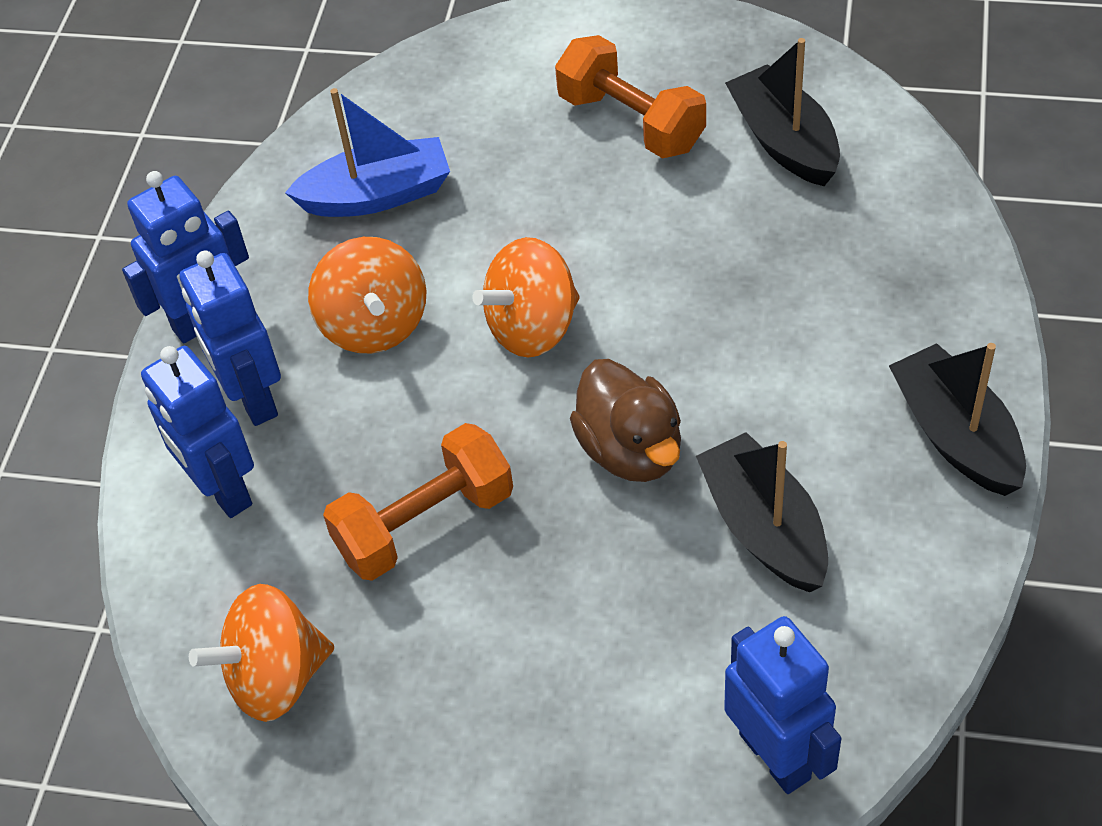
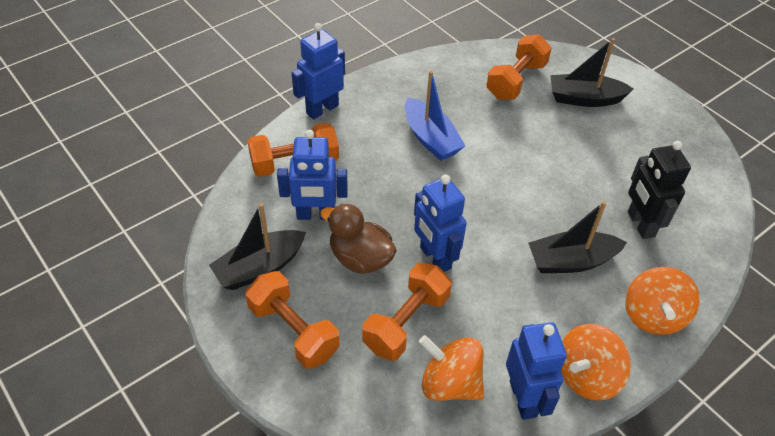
black robot: 0 -> 1
orange dumbbell: 2 -> 4

